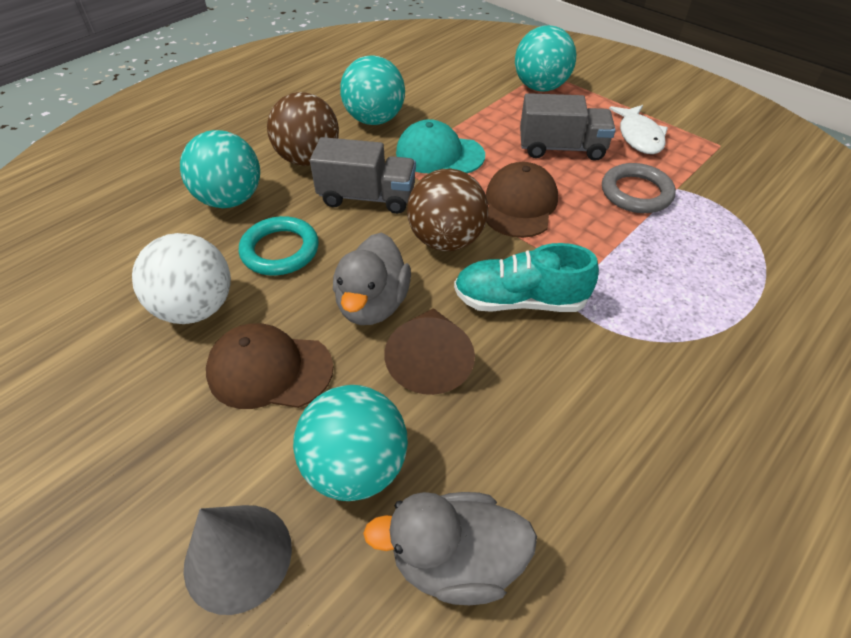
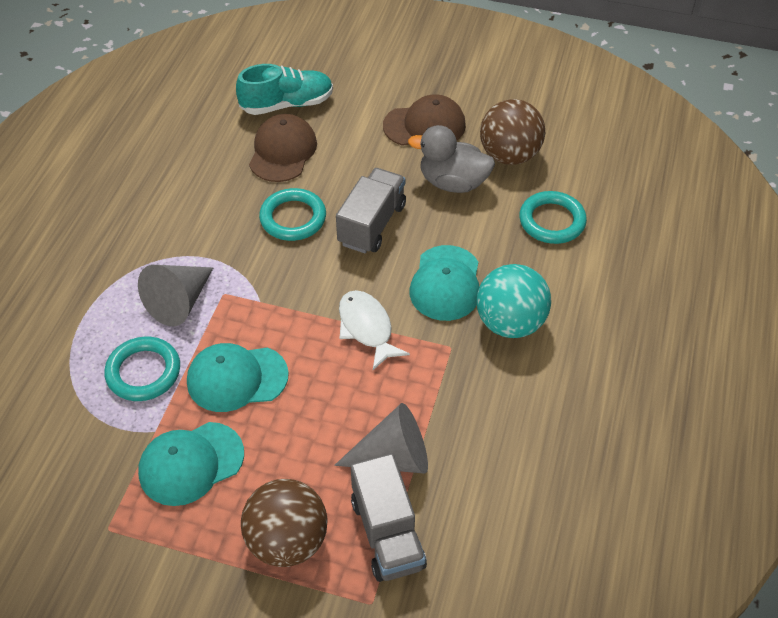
brown cone: 1 -> 0
grey cone: 1 -> 2
grey duck: 2 -> 1
grey ring: 1 -> 0
turquoise ball: 4 -> 1
turquoise cap: 1 -> 3
turquoise ring: 1 -> 3
white ball: 1 -> 0

